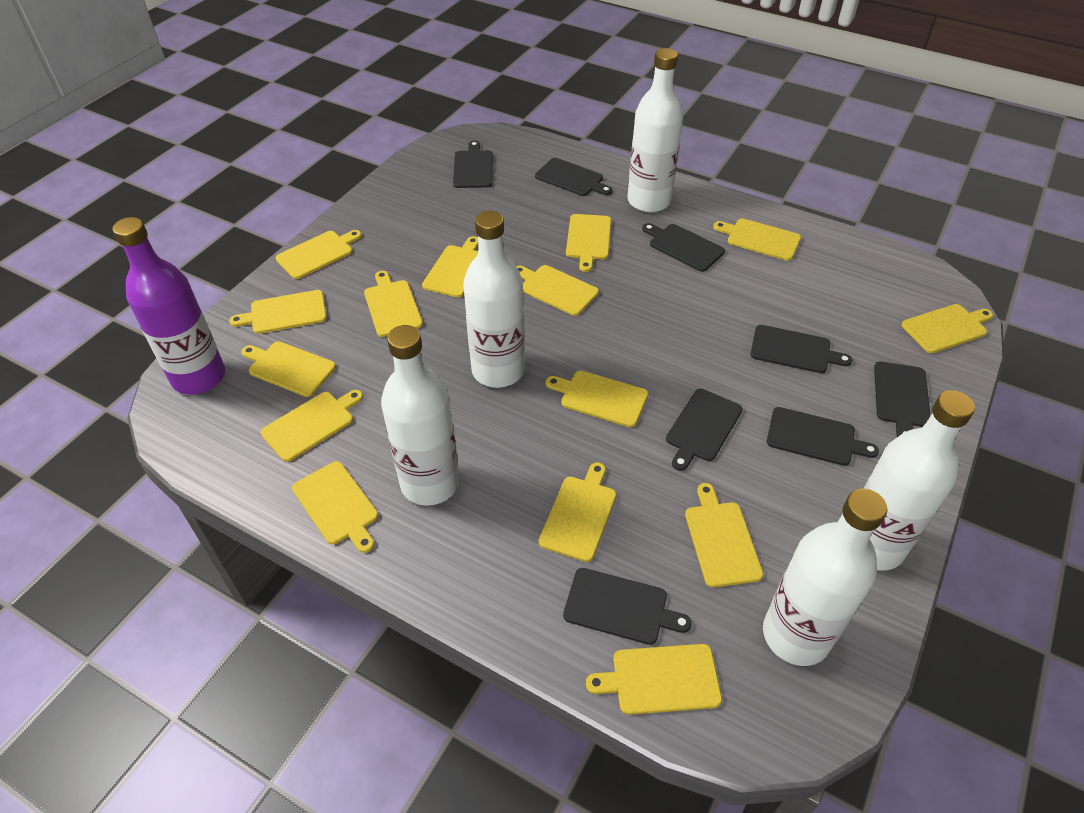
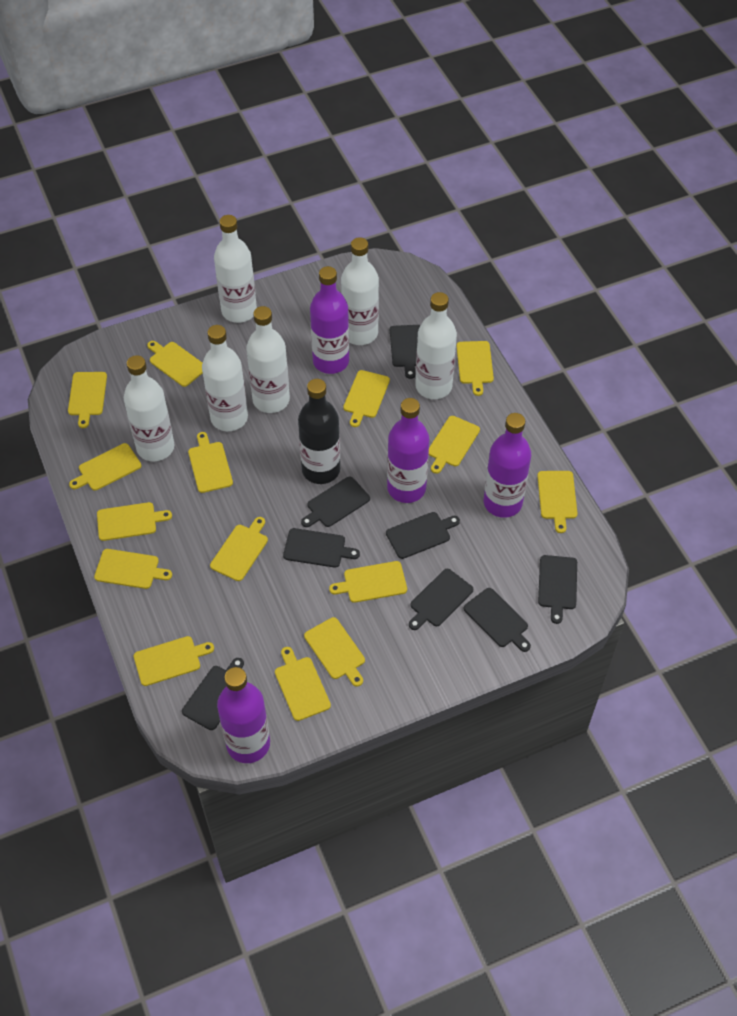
black bottle: 0 -> 1
purple bottle: 1 -> 4
white bottle: 5 -> 6

